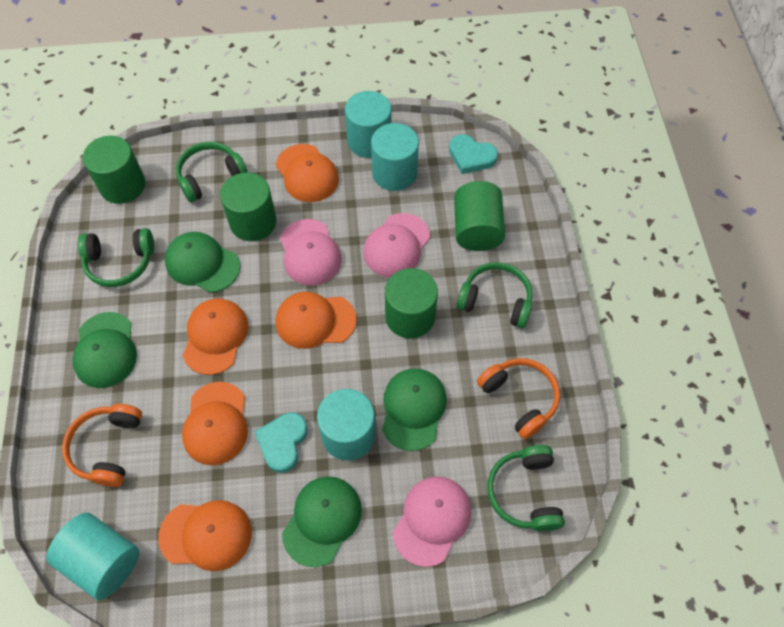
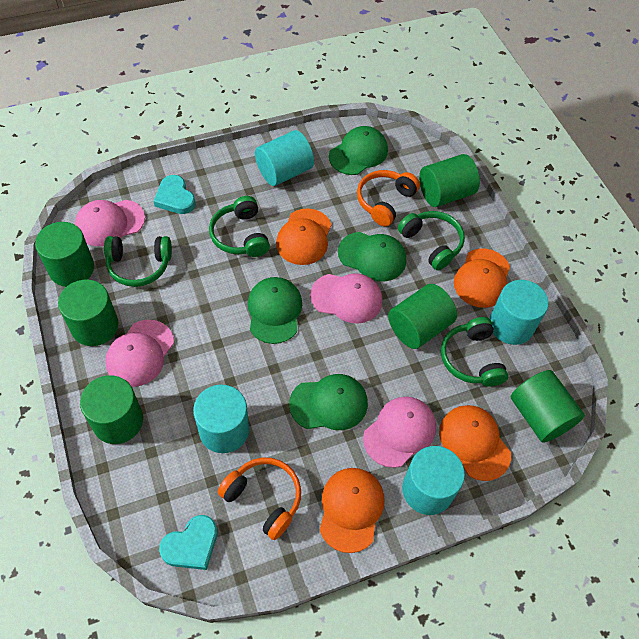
green cylinder: 4 -> 6
orange cap: 5 -> 4
pink cap: 3 -> 4

